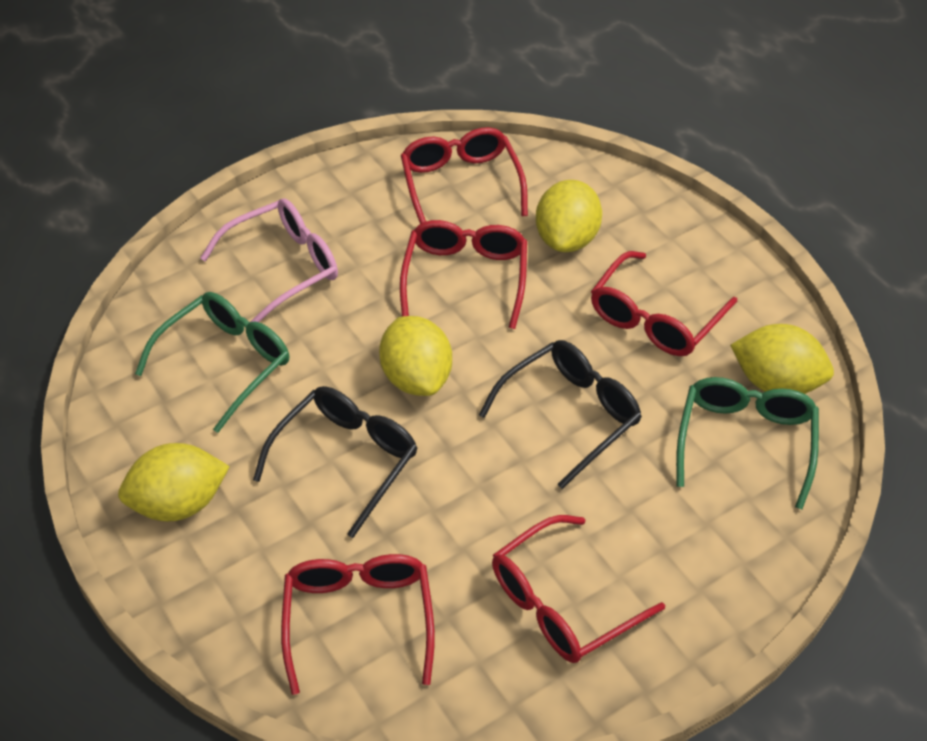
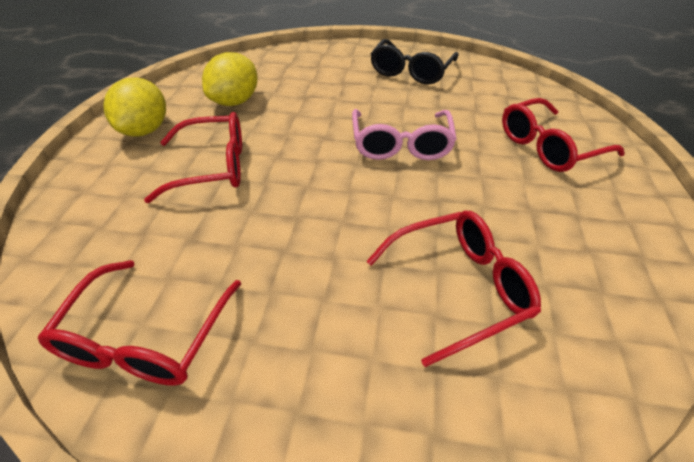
black glasses: 2 -> 1
green glasses: 2 -> 0
red glasses: 5 -> 4
yellow lemon: 4 -> 2

